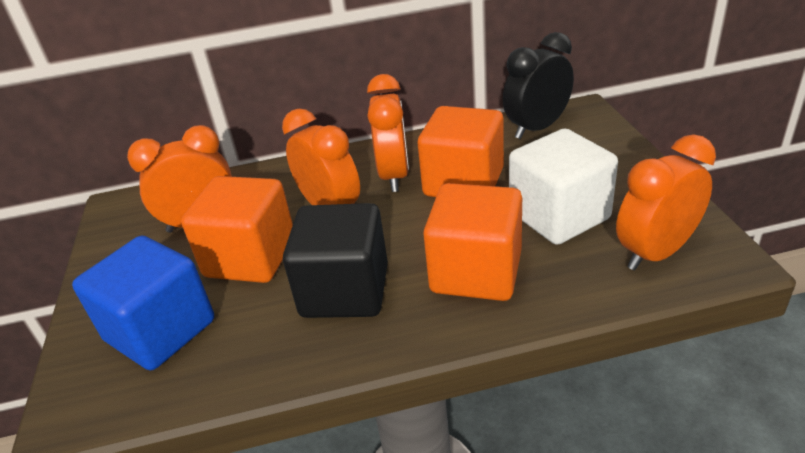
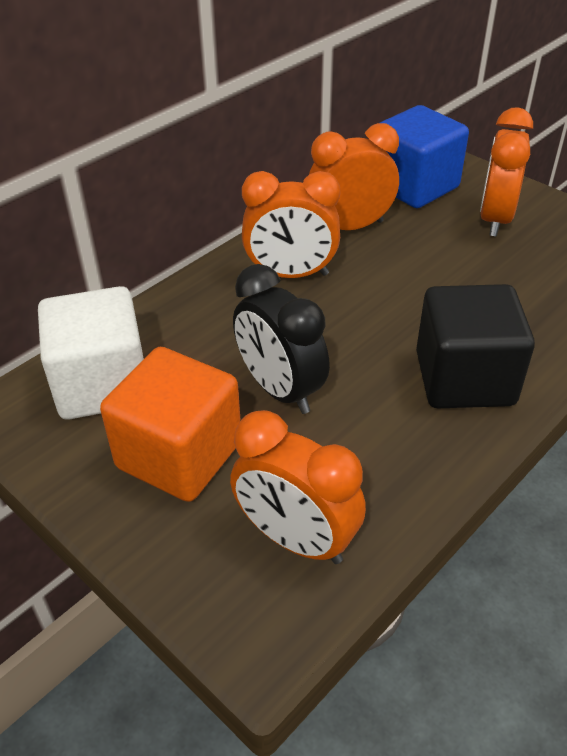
orange cube: 3 -> 1

